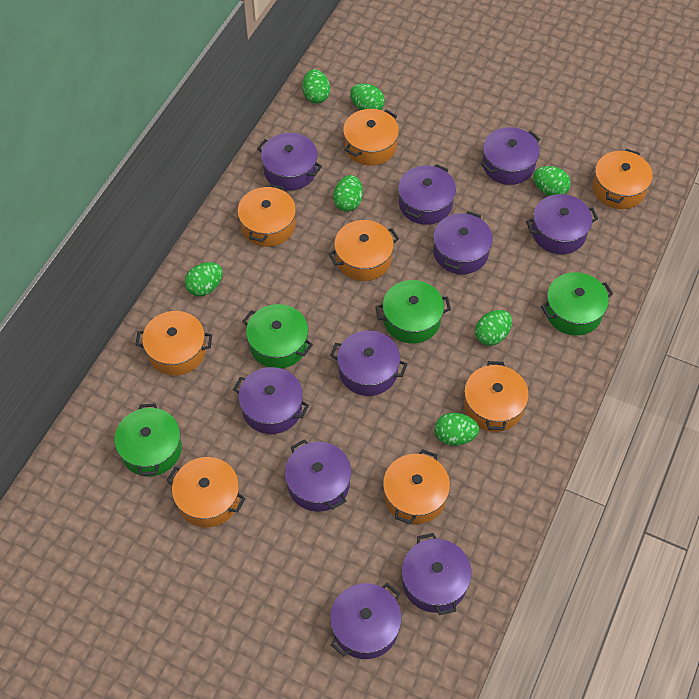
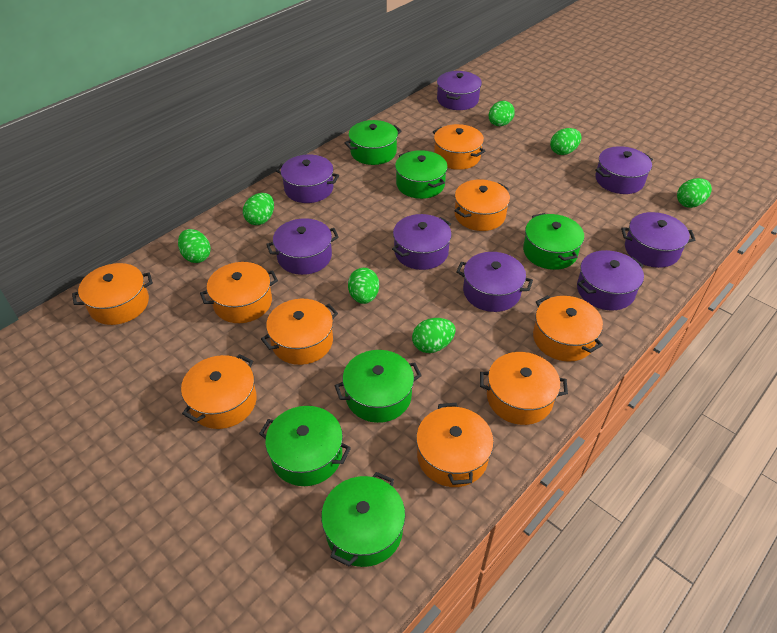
green pot: 4 -> 6
orange pot: 8 -> 9
purple pot: 10 -> 8

